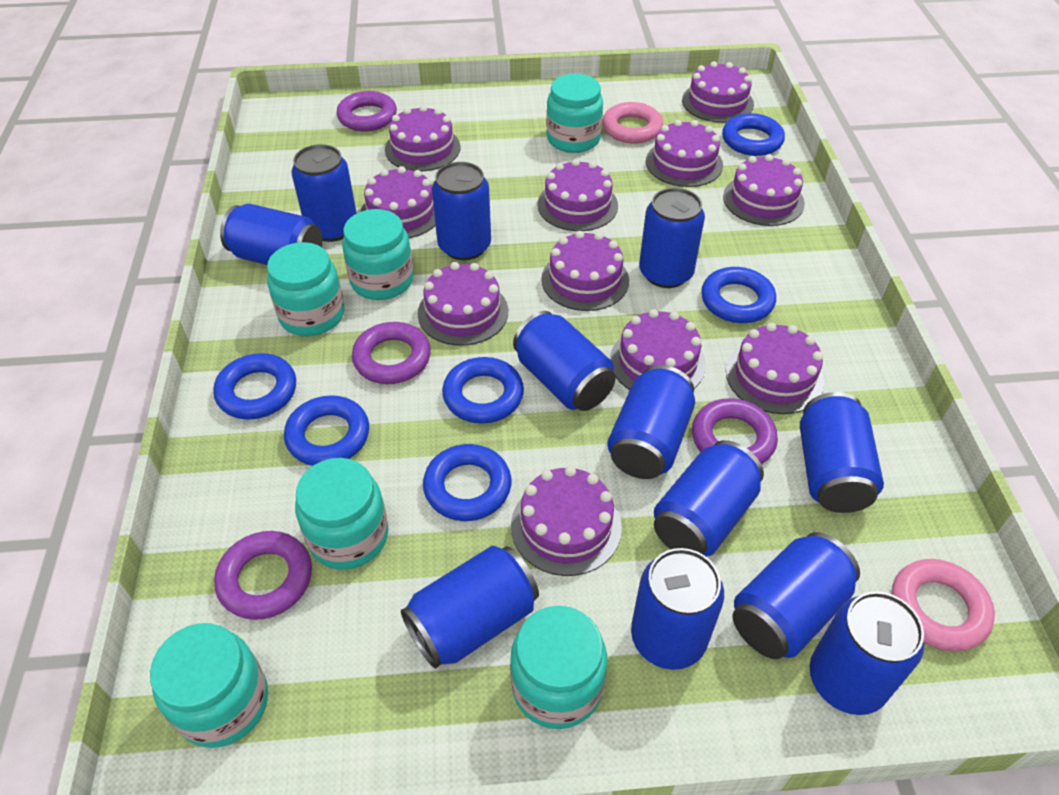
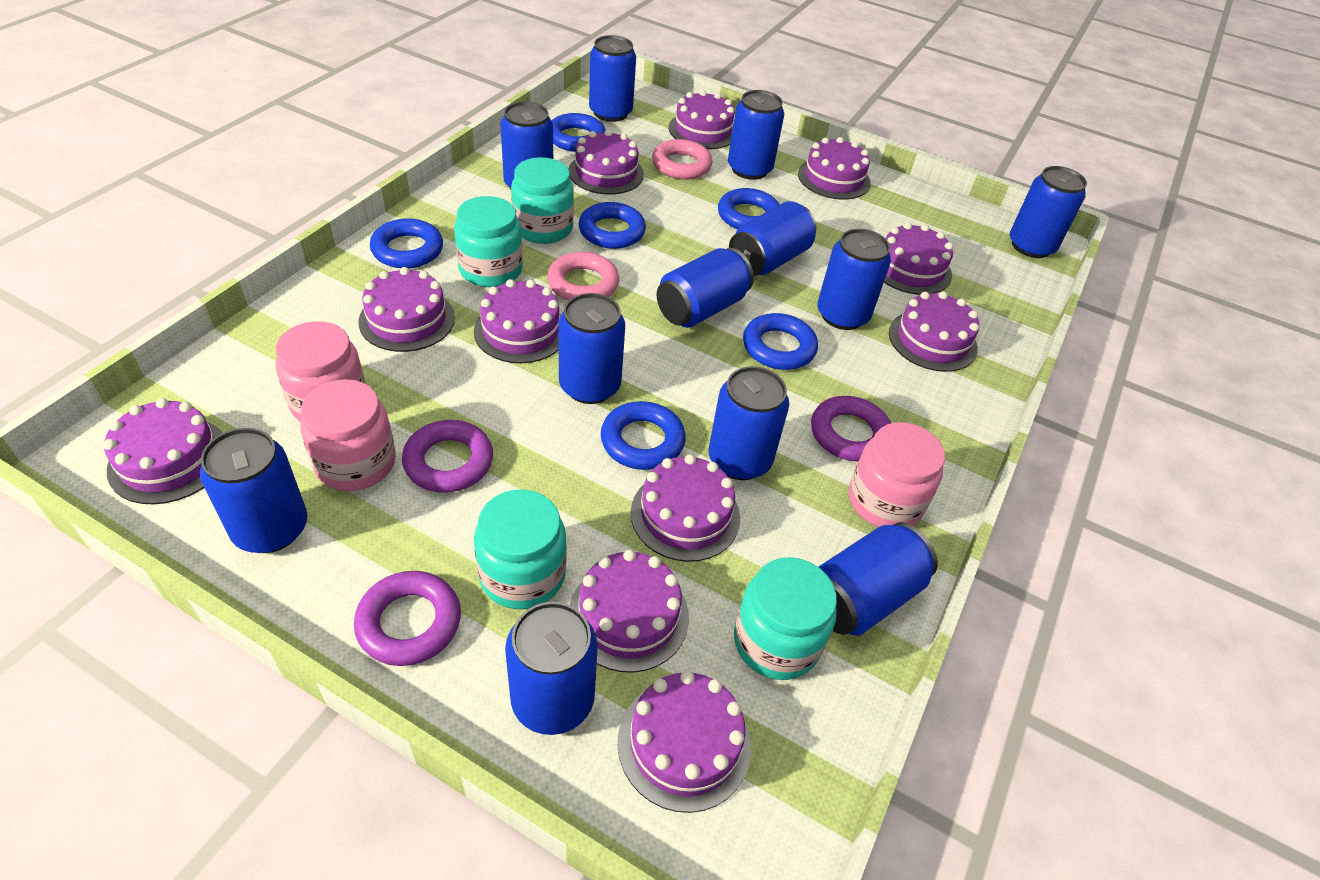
pink jar: 0 -> 3
purple ring: 4 -> 3
turquoise jar: 6 -> 4

